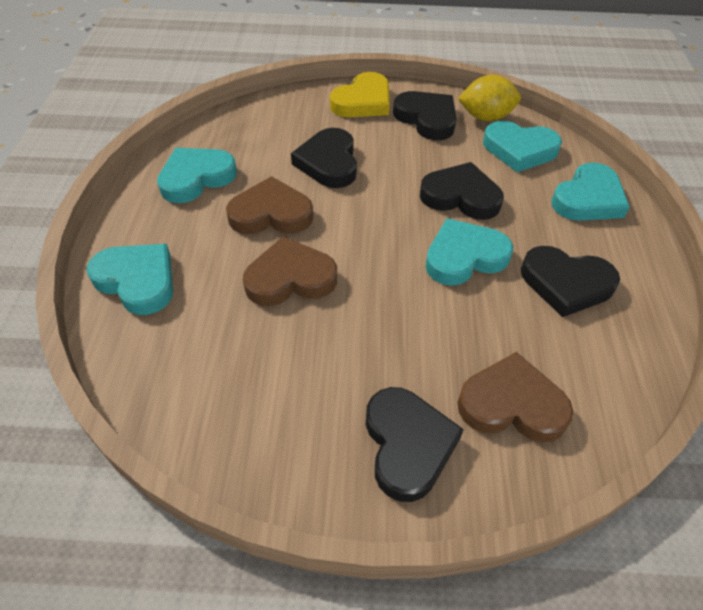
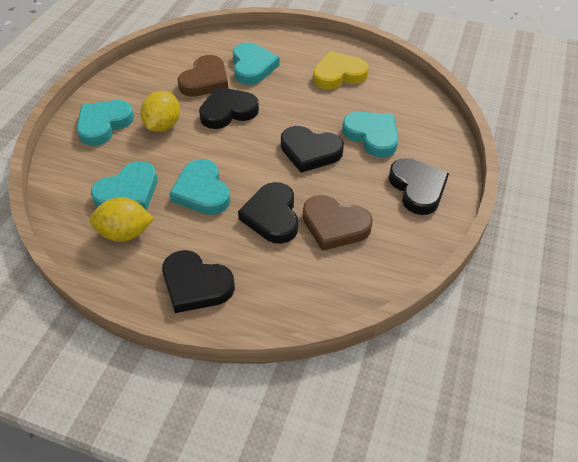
brown heart: 3 -> 2
yellow lemon: 1 -> 2

